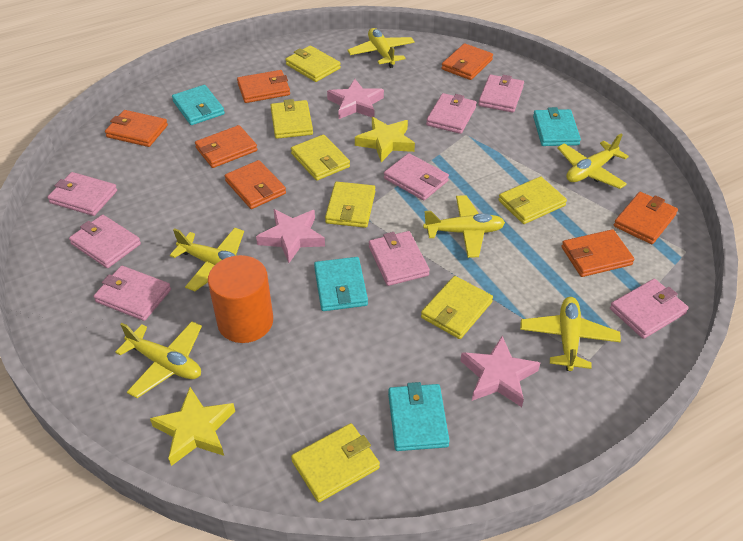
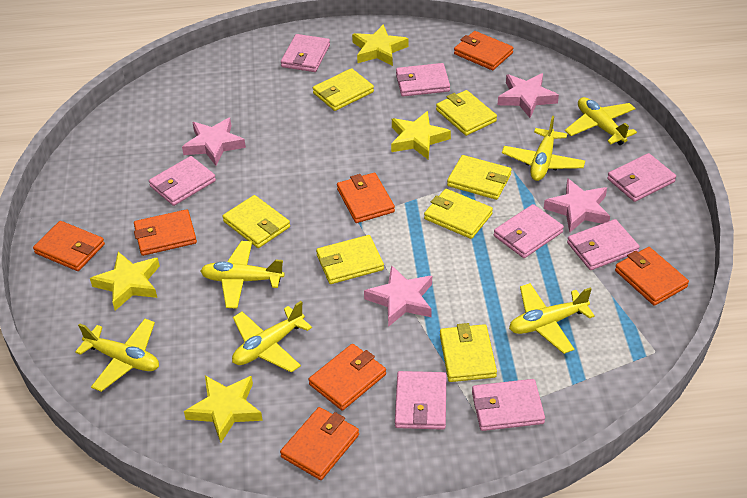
orange cylinder: 1 -> 0
pink star: 3 -> 4
turquoise wallet: 4 -> 0
yellow star: 2 -> 4

